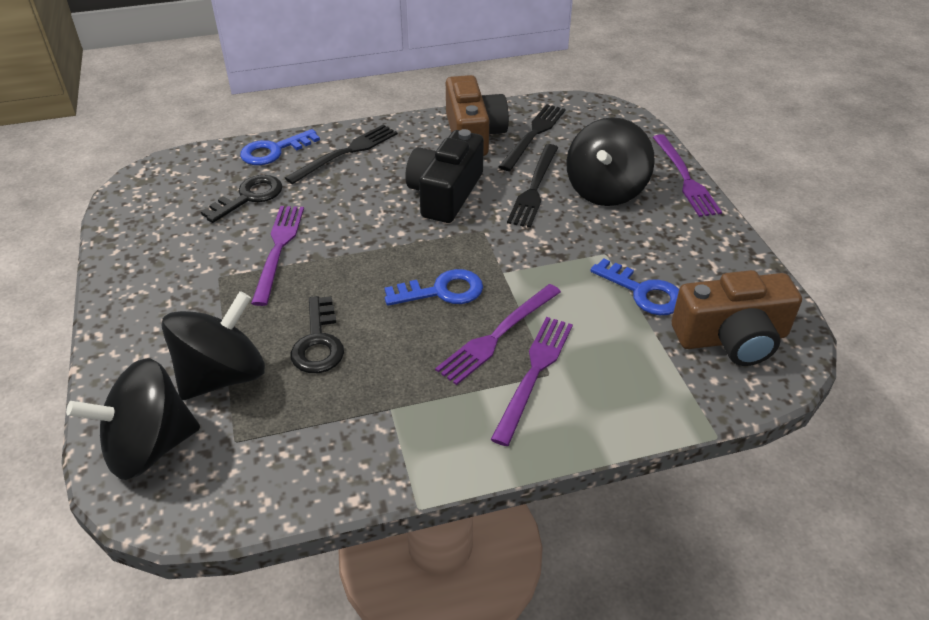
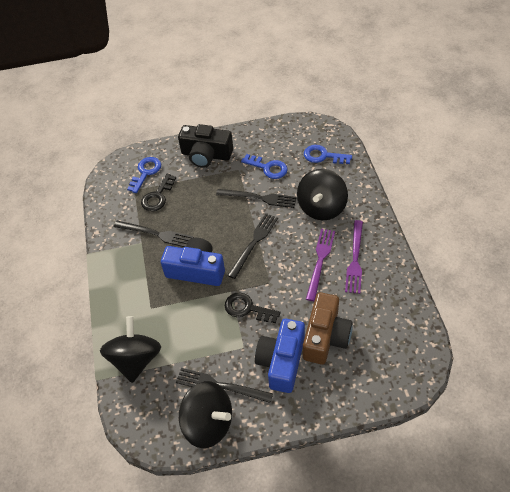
black fork: 3 -> 4
blue camera: 0 -> 2
brown camera: 2 -> 1
purple fork: 4 -> 2

